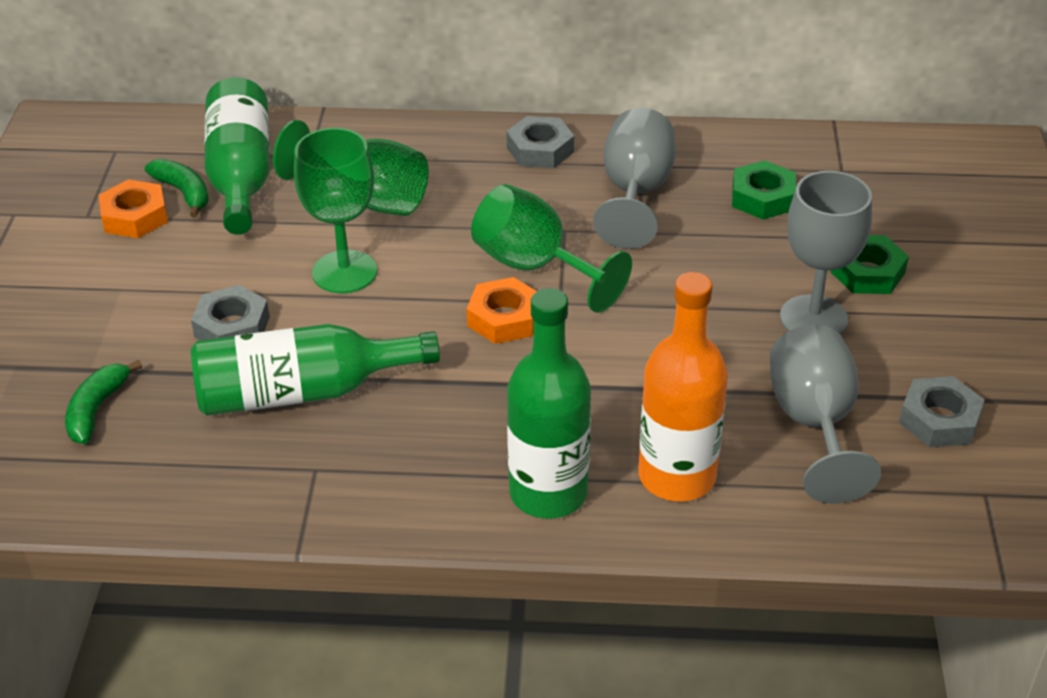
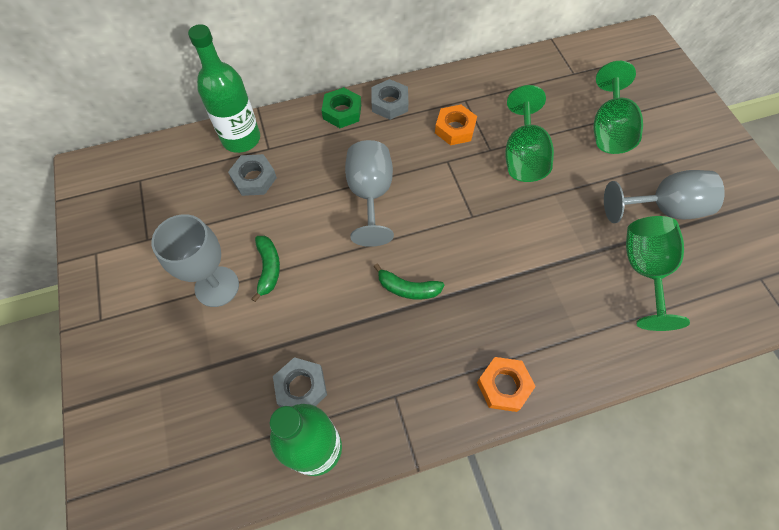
green bottle: 3 -> 2
green nut: 2 -> 1
orange bottle: 1 -> 0

